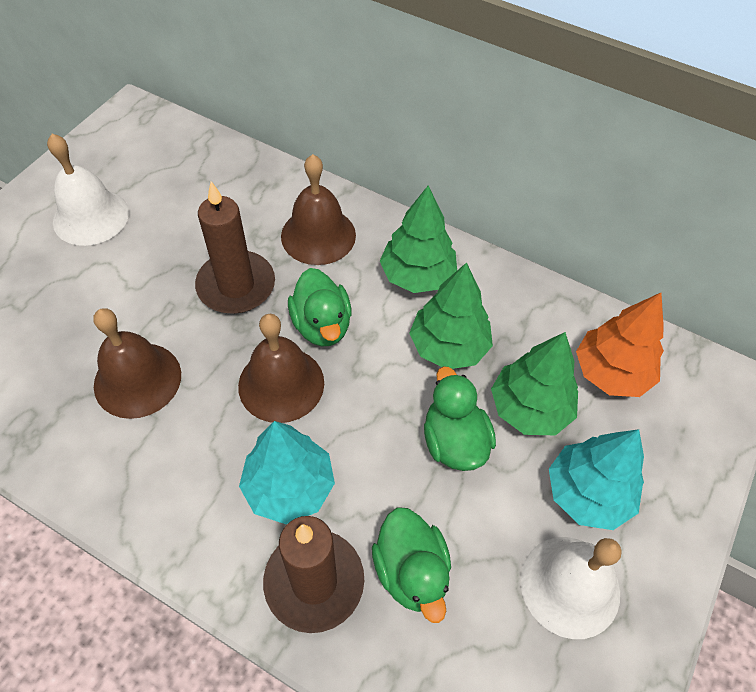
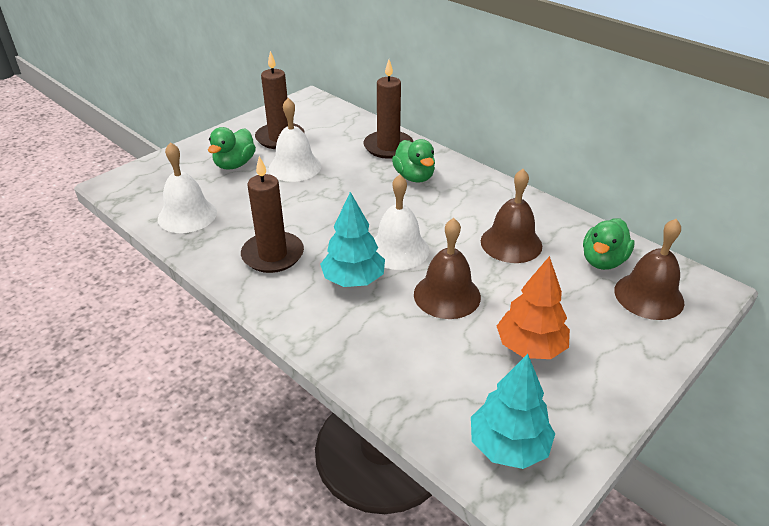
brown candle: 2 -> 3
green tree: 3 -> 0
white bell: 2 -> 3

